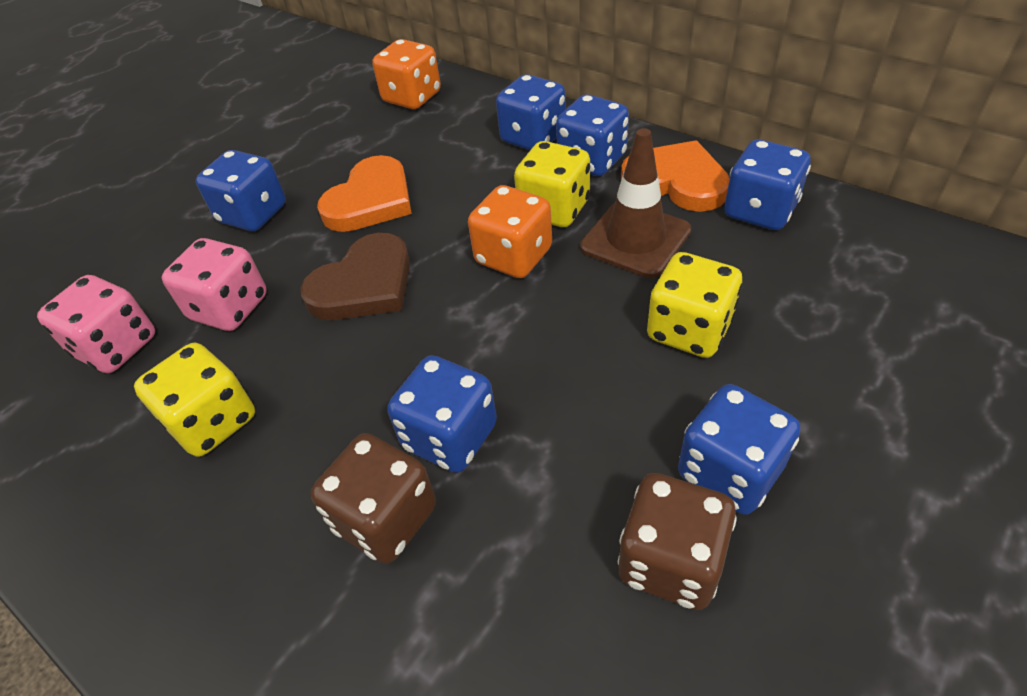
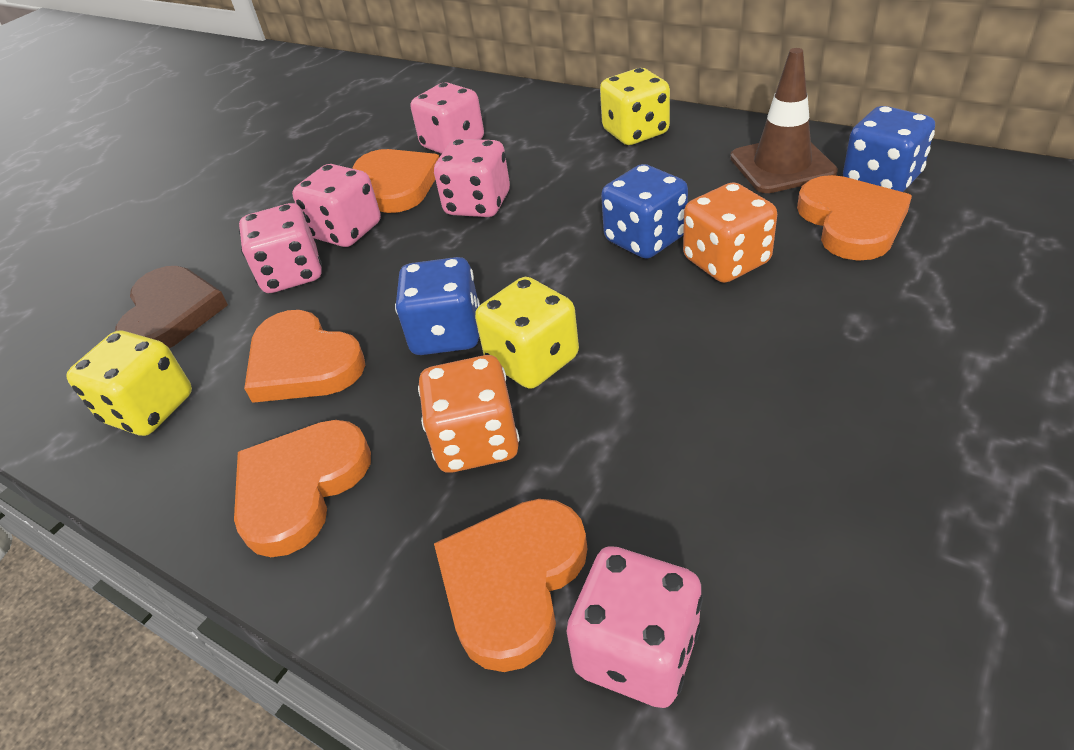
blue dice: 6 -> 3
brown dice: 2 -> 0
orange heart: 2 -> 5
pink dice: 2 -> 5

